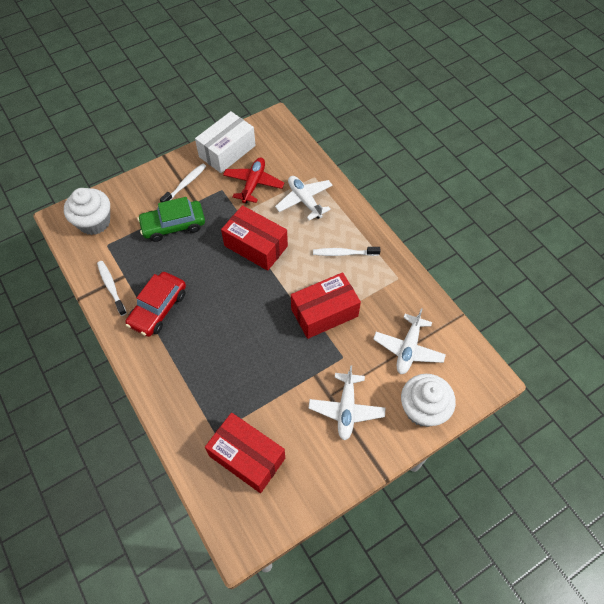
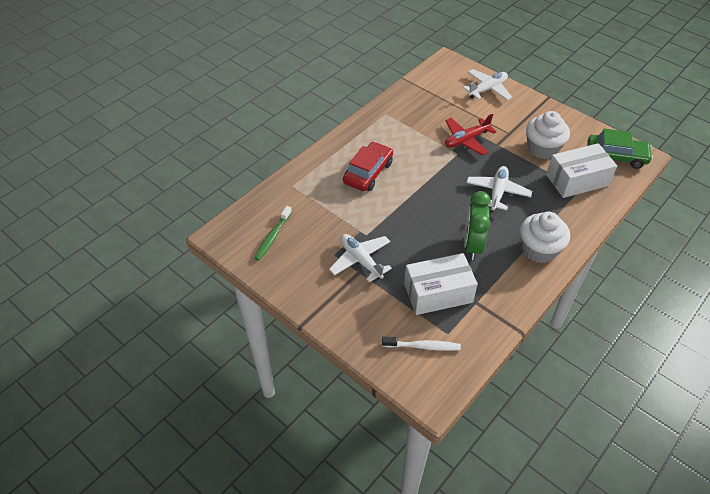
green clock: 0 -> 1
green toothbrush: 0 -> 1
red box: 3 -> 0
white box: 1 -> 2
white toothbrush: 3 -> 1

